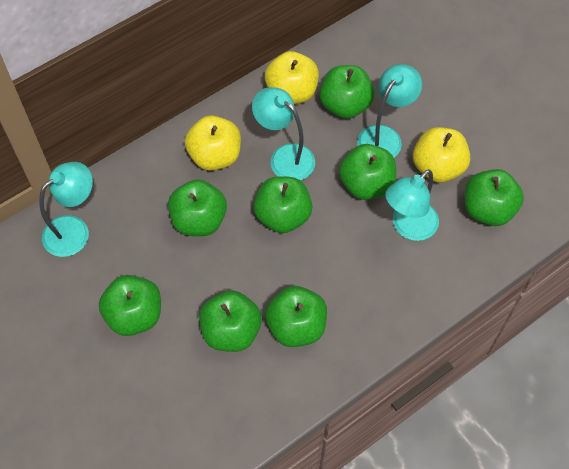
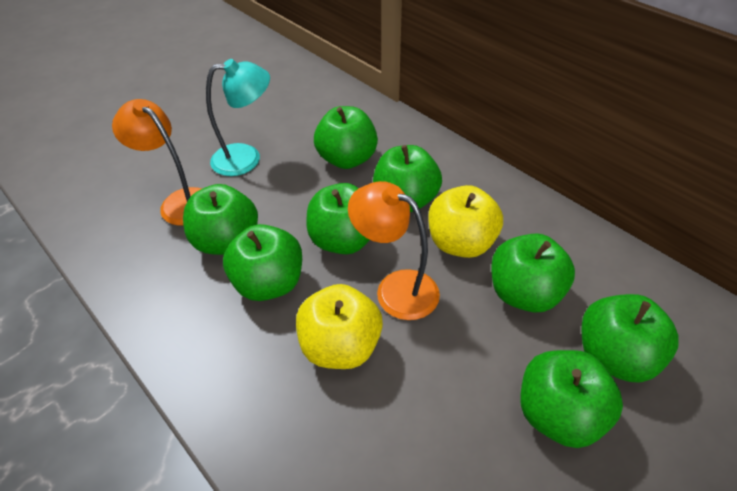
orange lamp: 0 -> 2
turquoise lamp: 4 -> 1
yellow apple: 3 -> 2

